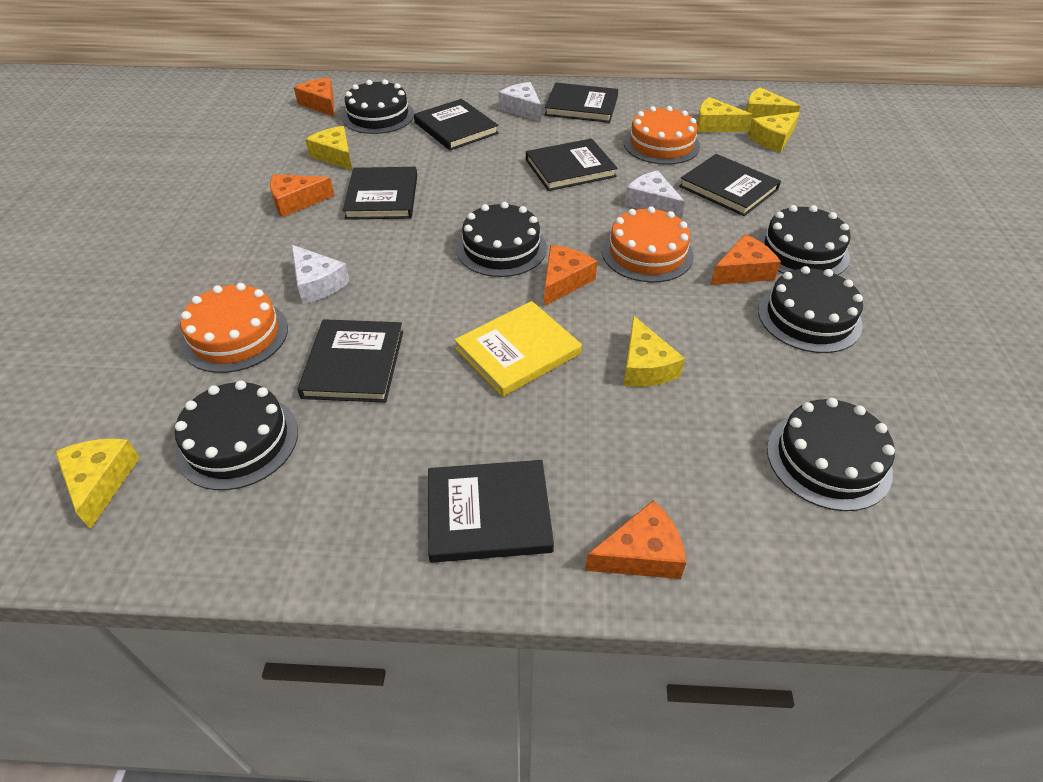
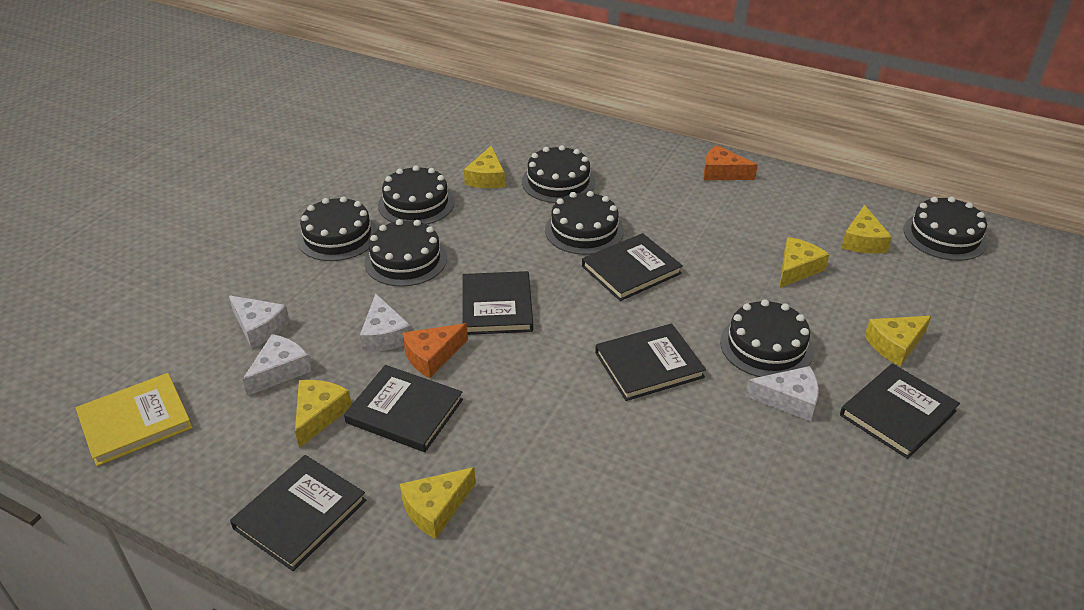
black book: 7 -> 6
black cake: 6 -> 7
orange cake: 3 -> 0
orange cheese: 5 -> 2
white cheese: 3 -> 4

